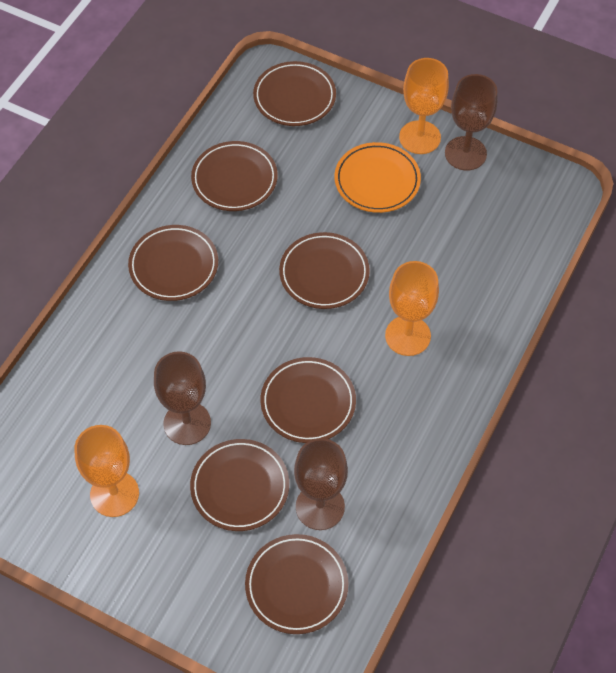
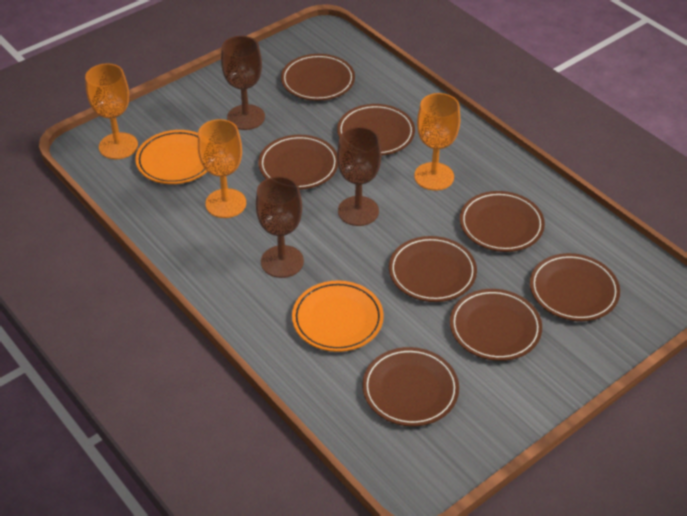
brown plate: 7 -> 8
orange plate: 1 -> 2

